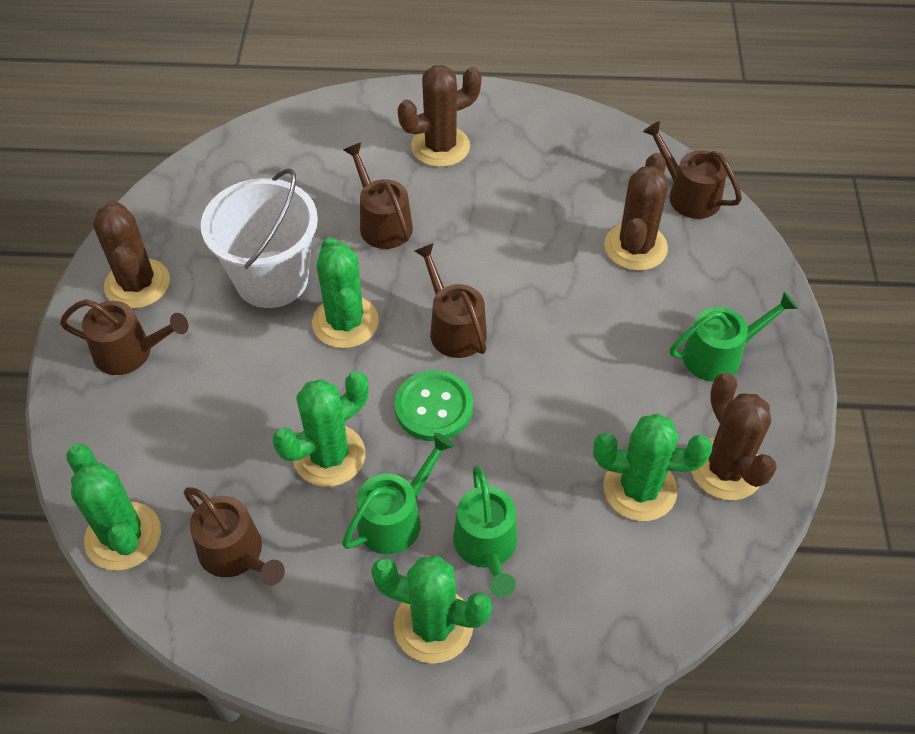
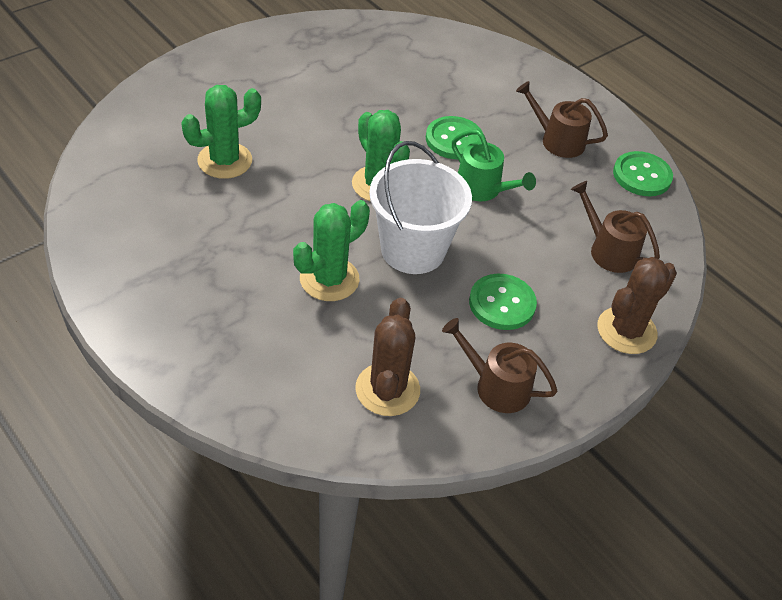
brown cactus: 4 -> 2
brown watering can: 5 -> 3
green button: 1 -> 3
green cactus: 5 -> 3
green watering can: 3 -> 1

